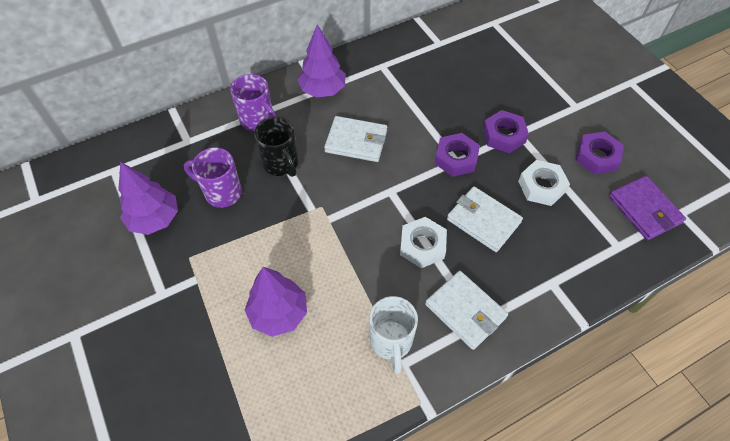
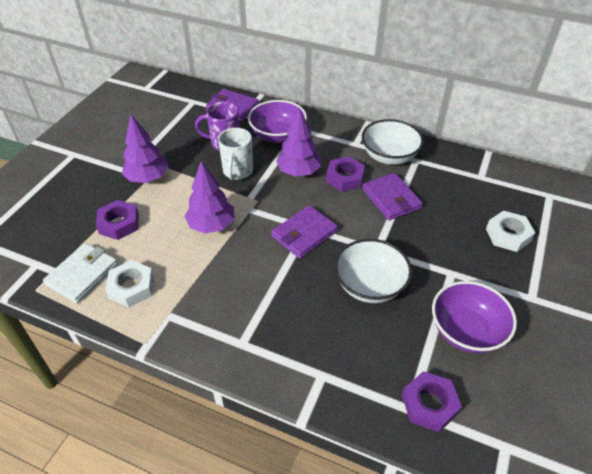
black mug: 1 -> 0
purple bowl: 0 -> 2
purple mug: 2 -> 1
purple wallet: 1 -> 3
white bowl: 0 -> 2
white wallet: 3 -> 1

